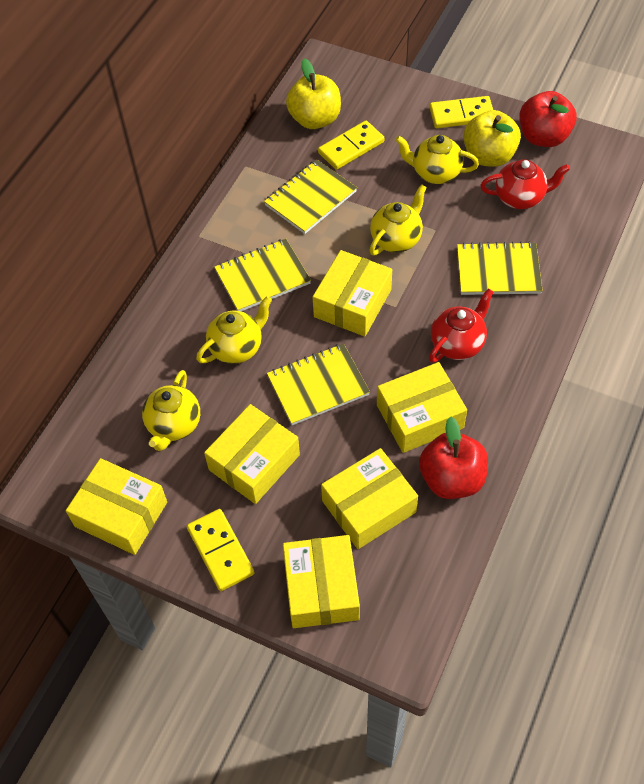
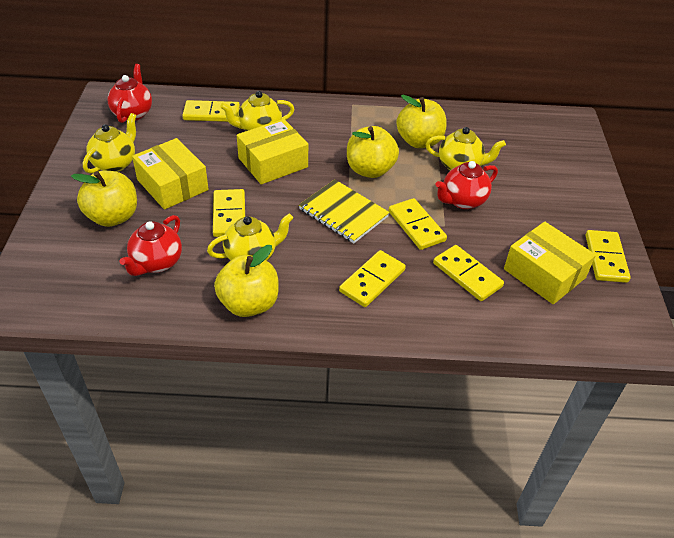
red apple: 2 -> 0
red teapot: 2 -> 3
yellow apple: 2 -> 4
yellow box: 6 -> 3
yellow domino: 3 -> 6
yellow notebook: 4 -> 1

